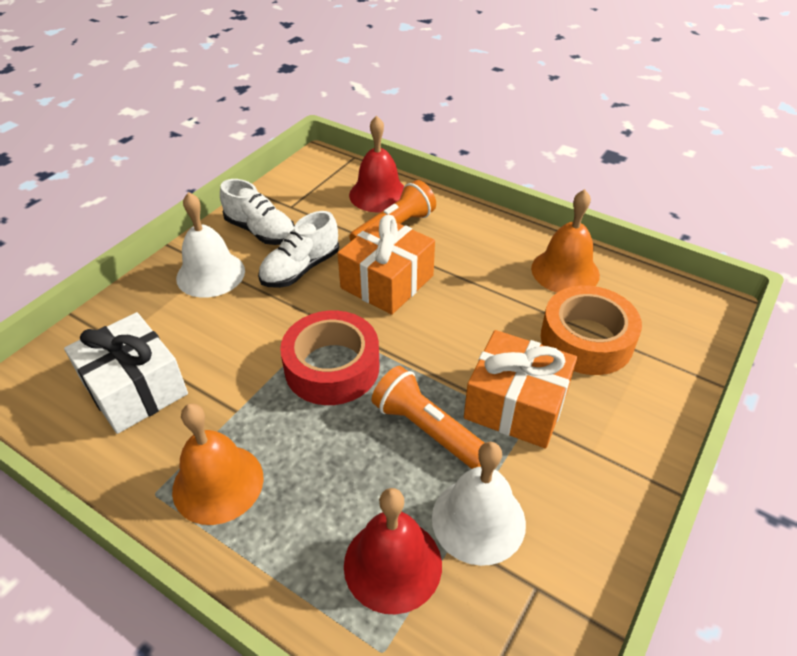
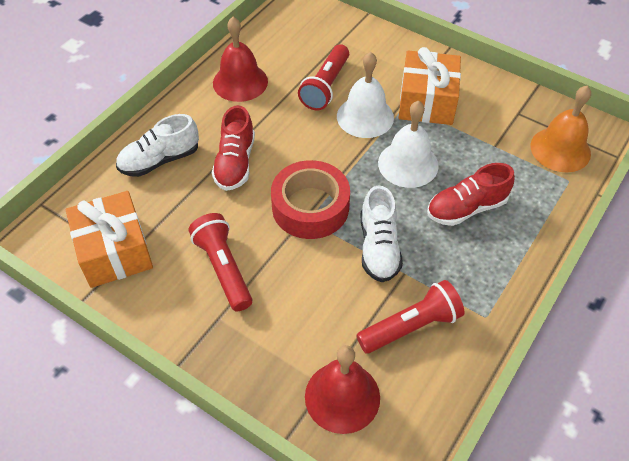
orange bell: 2 -> 1
orange flashlight: 2 -> 0
orange tape: 1 -> 0
red flashlight: 0 -> 3
red shoe: 0 -> 2
white gift: 1 -> 0

